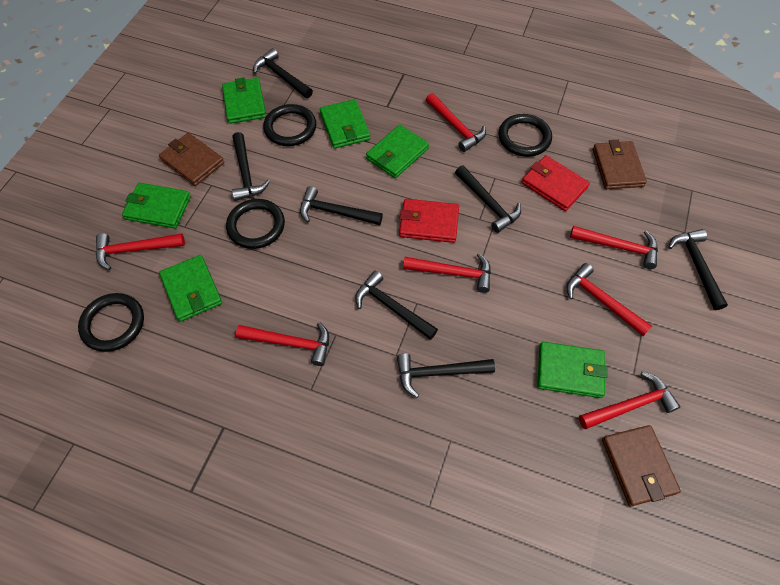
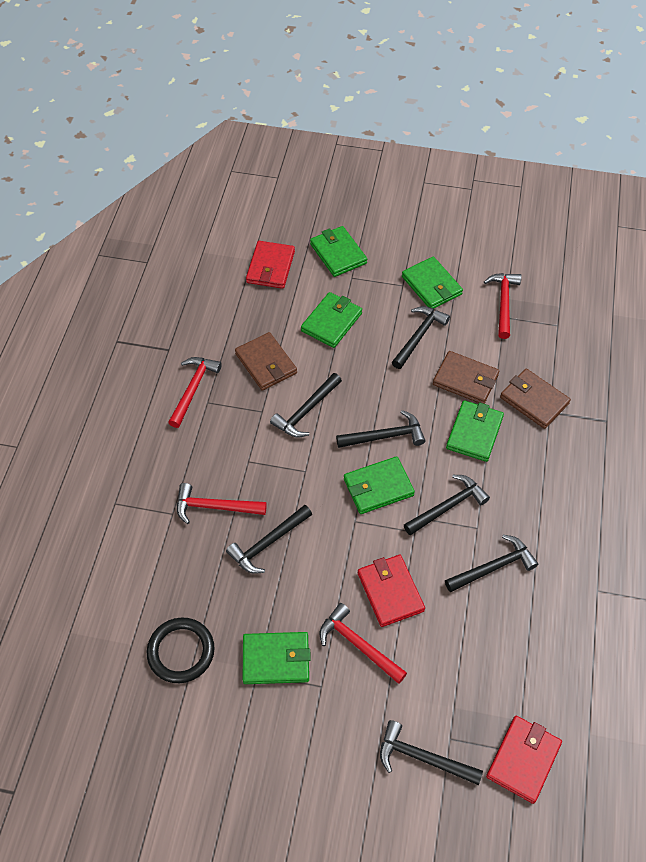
black ring: 4 -> 1
red hammer: 7 -> 4
red wallet: 2 -> 3

